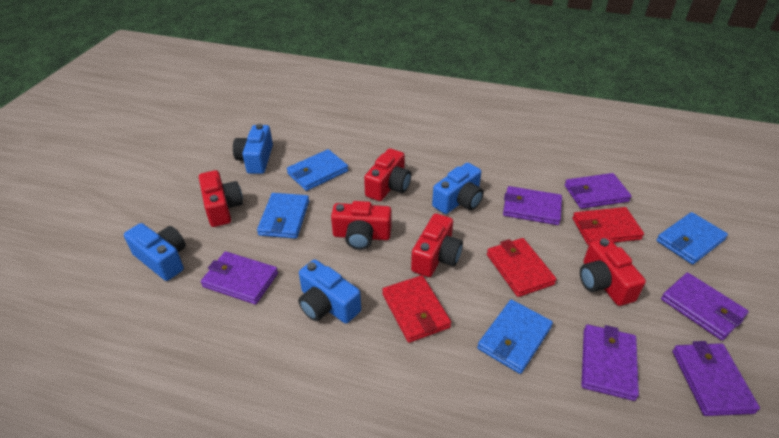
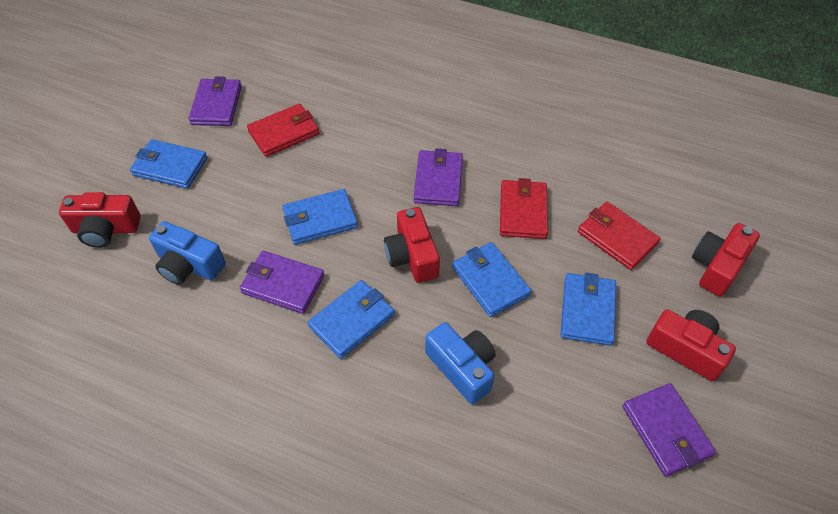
blue camera: 4 -> 2
blue wallet: 4 -> 5
purple wallet: 6 -> 4
red camera: 5 -> 4

